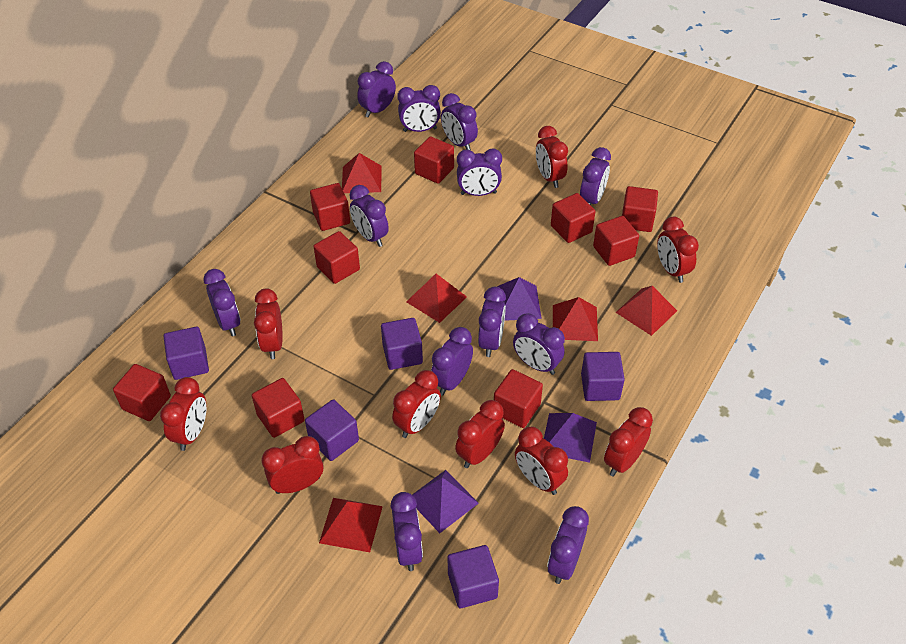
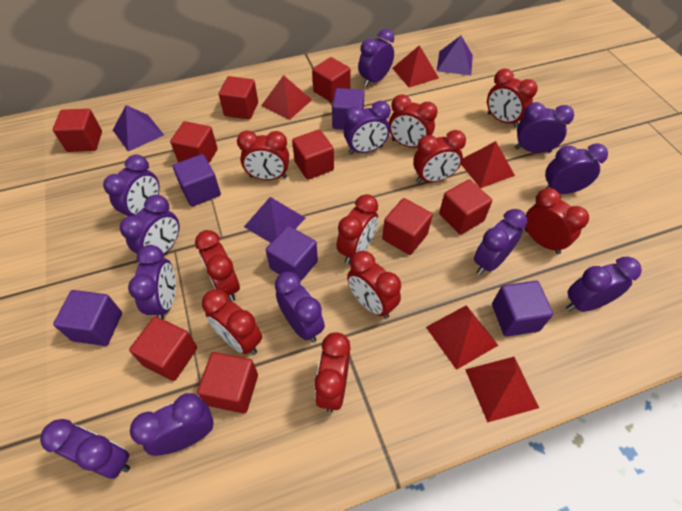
red clock: 9 -> 10

